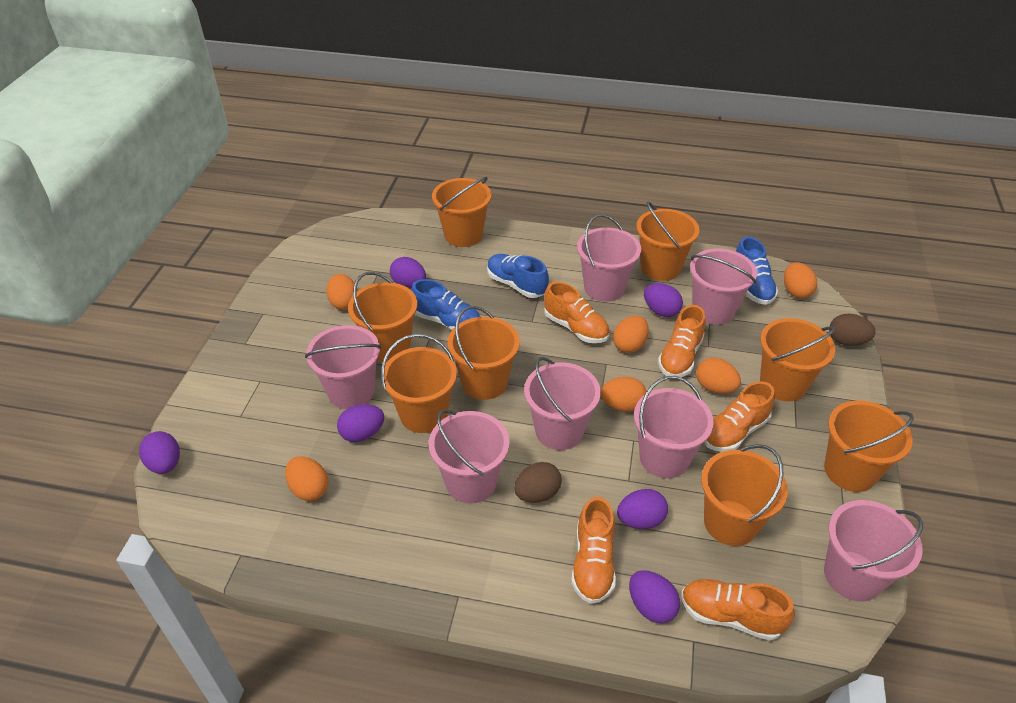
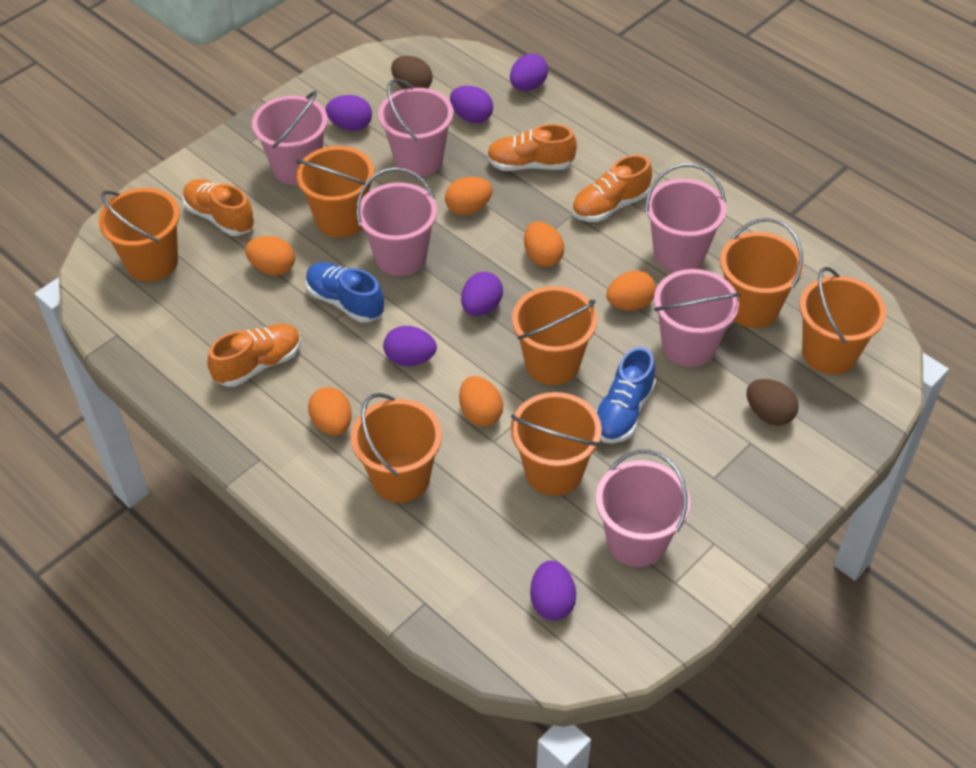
blue shoe: 3 -> 2
orange bucket: 8 -> 7
orange shoe: 5 -> 4
pink bucket: 7 -> 6

